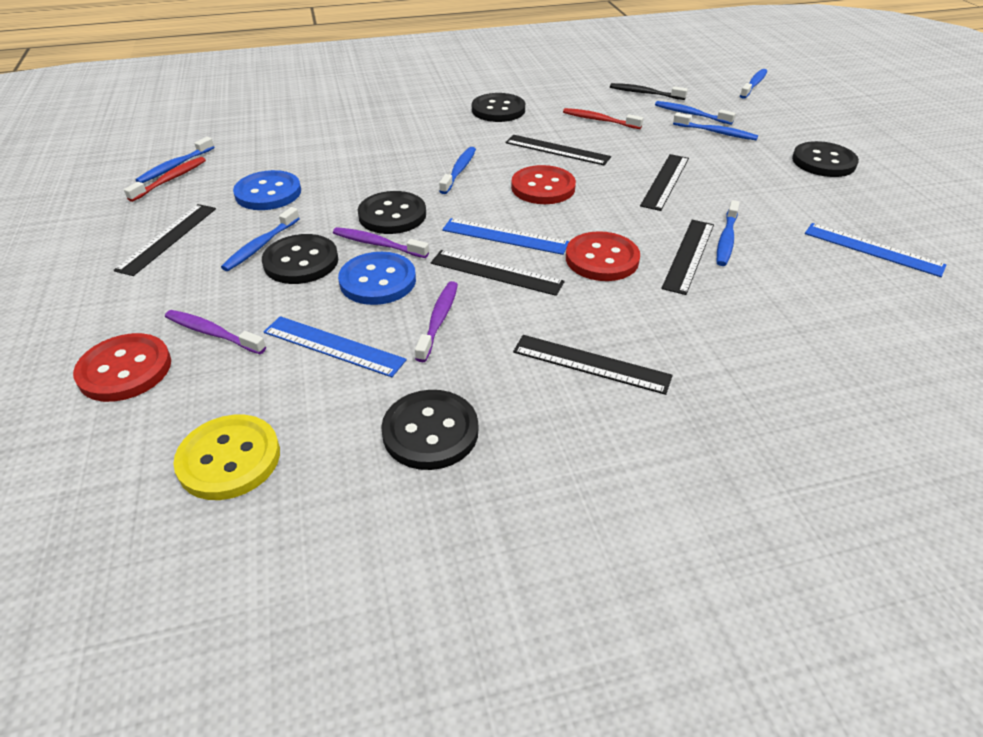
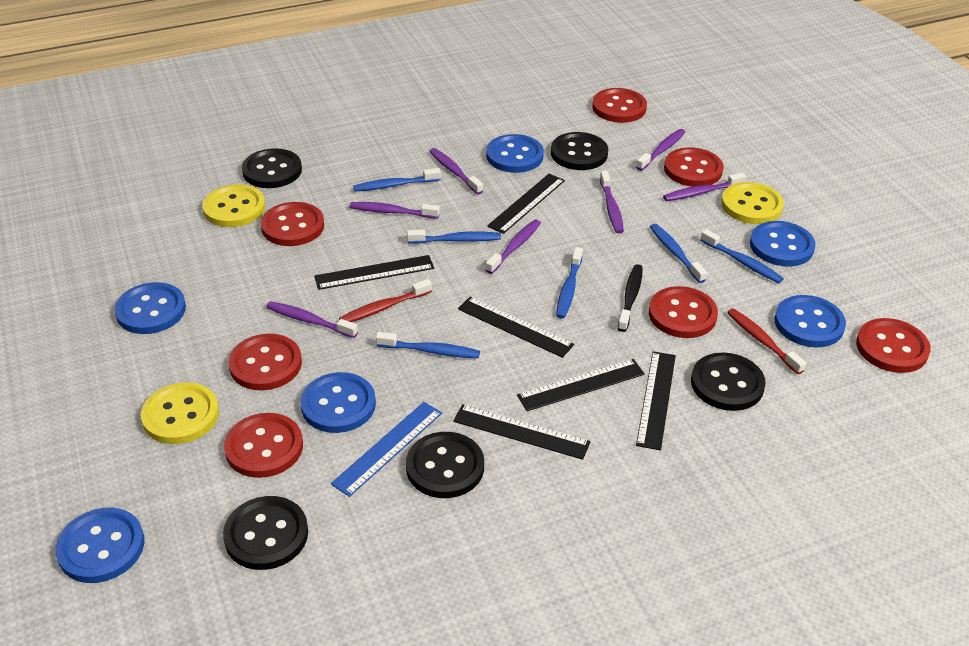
blue button: 2 -> 6
blue ruler: 3 -> 1
blue toothbrush: 7 -> 6
purple toothbrush: 3 -> 7
red button: 3 -> 7
yellow button: 1 -> 3

